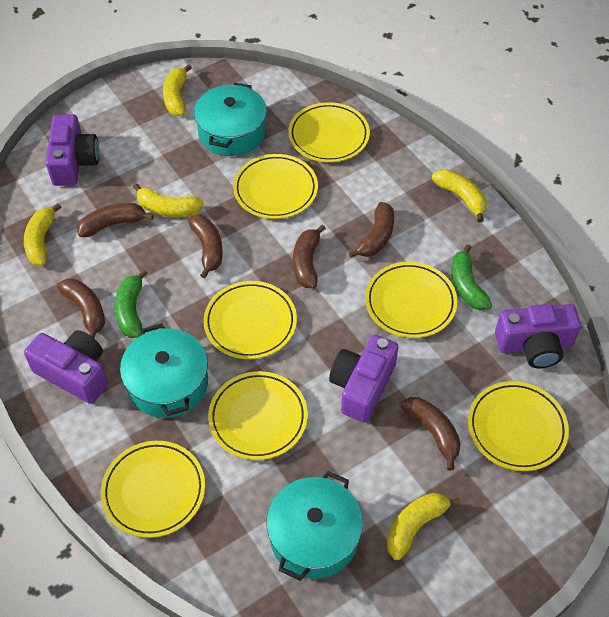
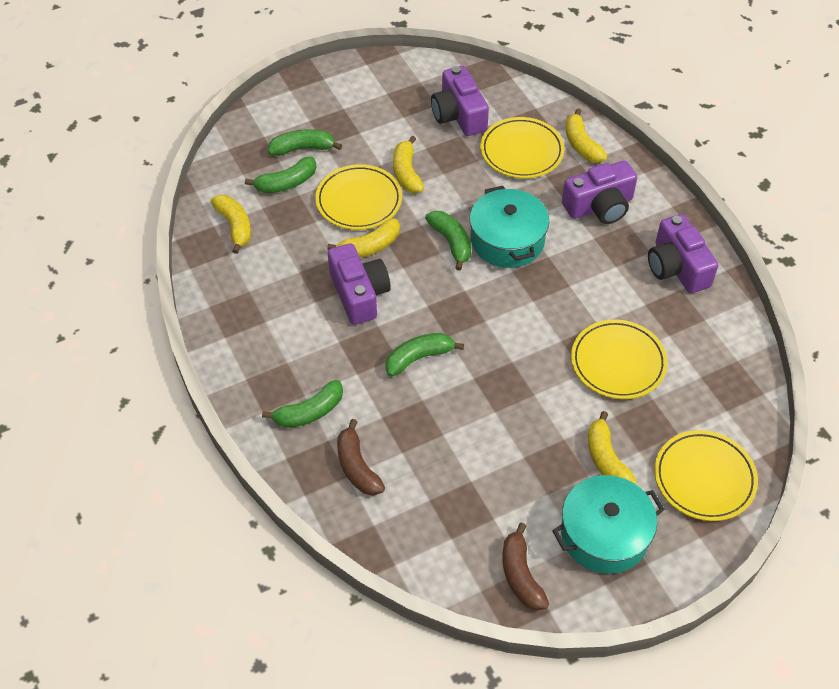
brown banana: 6 -> 2
green banana: 2 -> 5
turquoise pot: 3 -> 2
yellow plate: 7 -> 4

